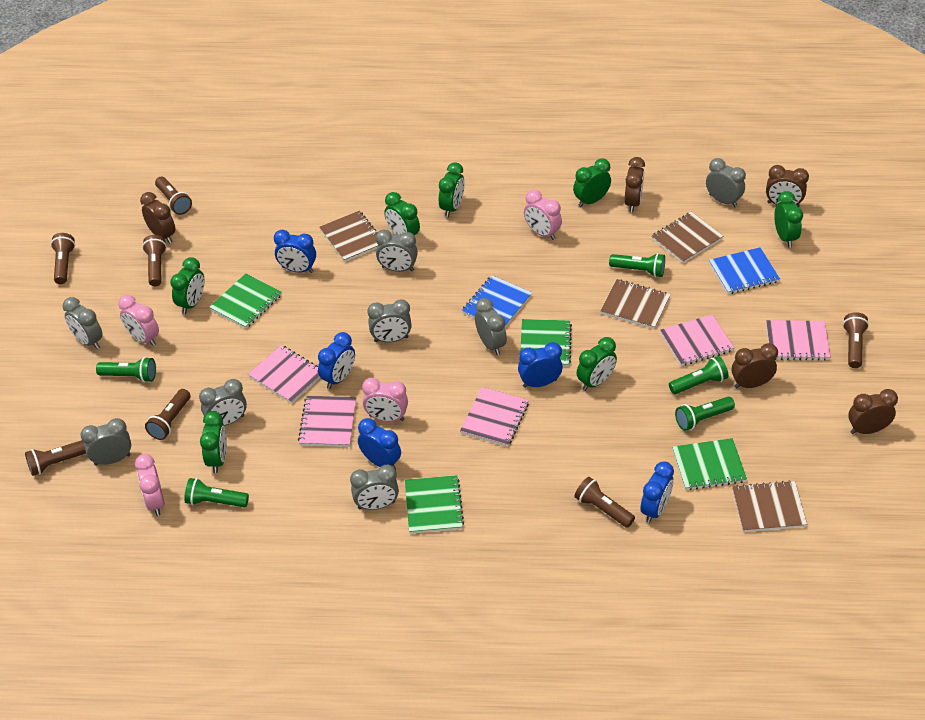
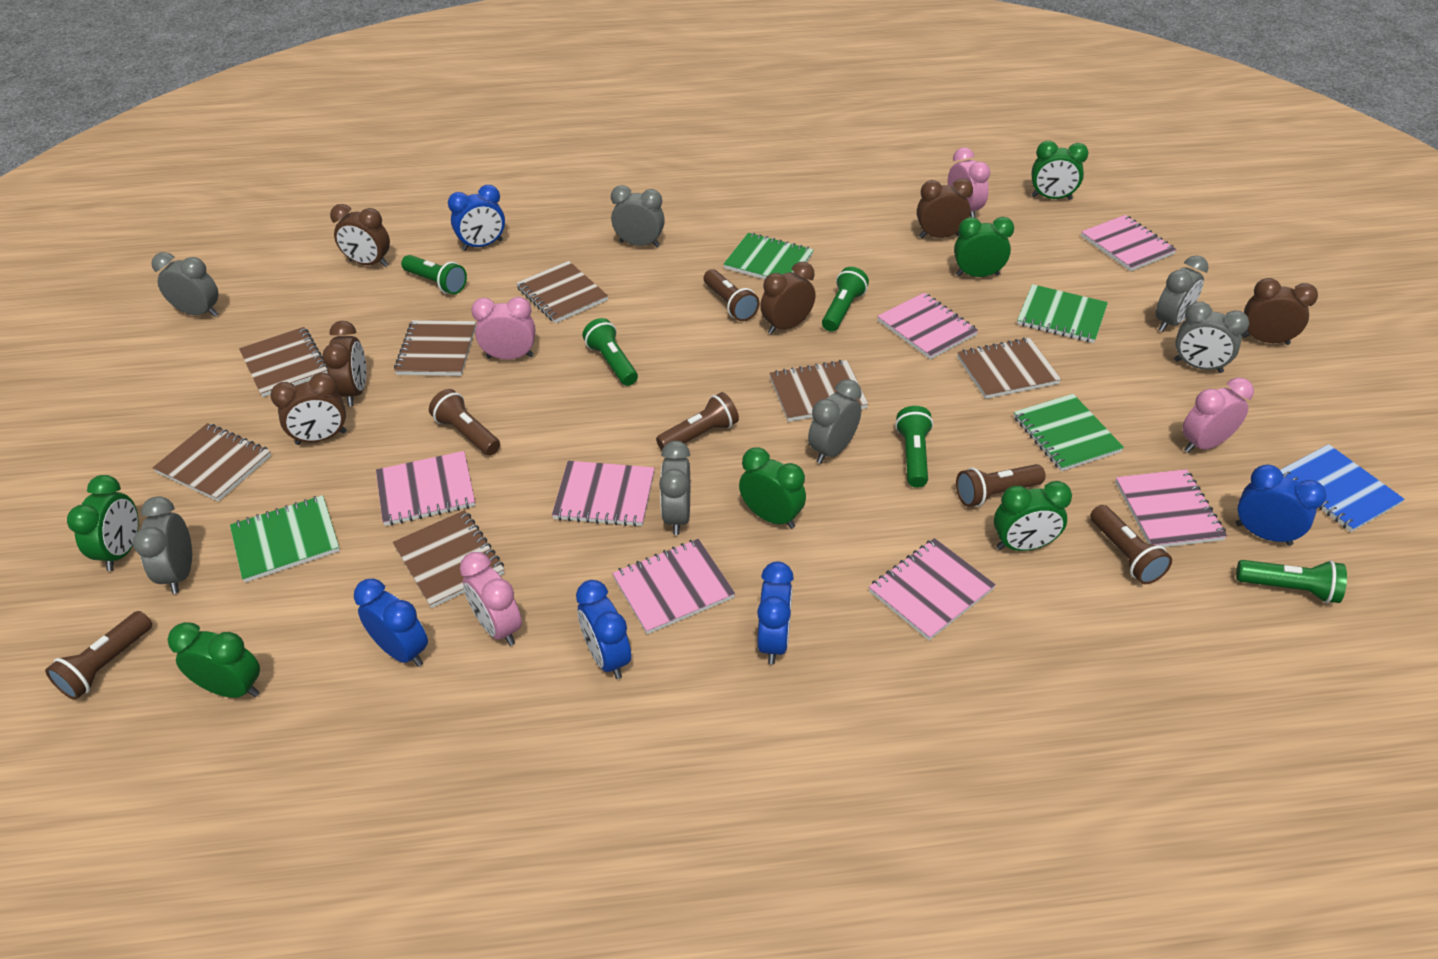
blue notebook: 2 -> 1
brown clock: 5 -> 6
brown flashlight: 7 -> 6
brown notebook: 4 -> 7
green clock: 7 -> 6
grey clock: 8 -> 7
pink notebook: 5 -> 7

